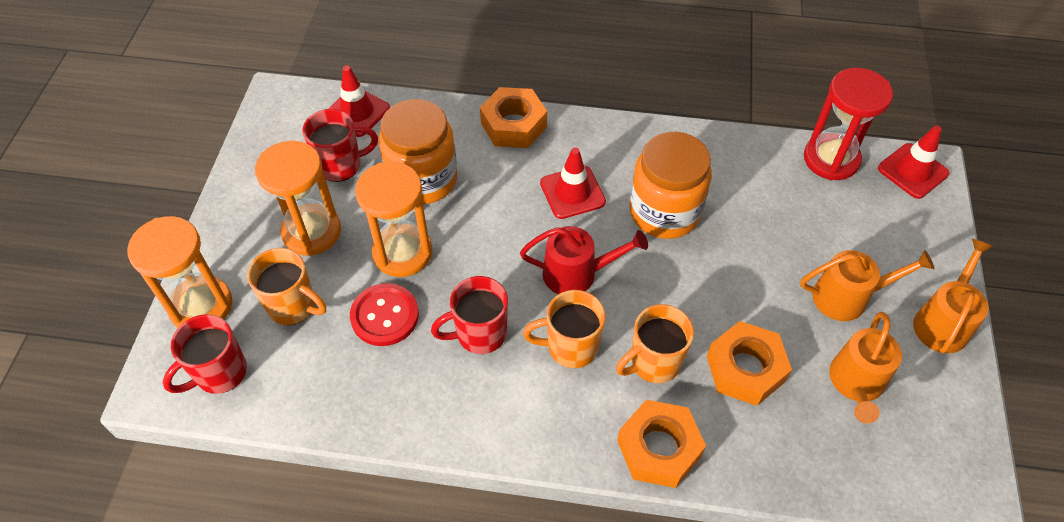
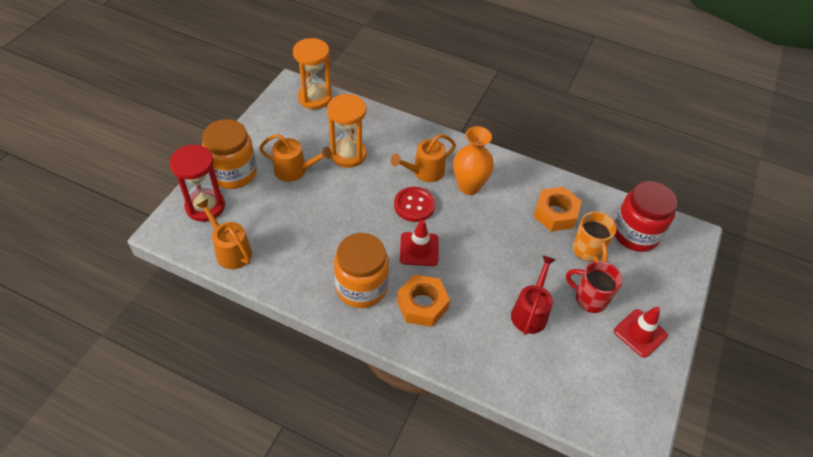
orange hourglass: 3 -> 2
orange mug: 3 -> 1
orange nut: 3 -> 2
orange vase: 0 -> 1
red jar: 0 -> 1
red mug: 3 -> 1
red traffic cone: 3 -> 2

